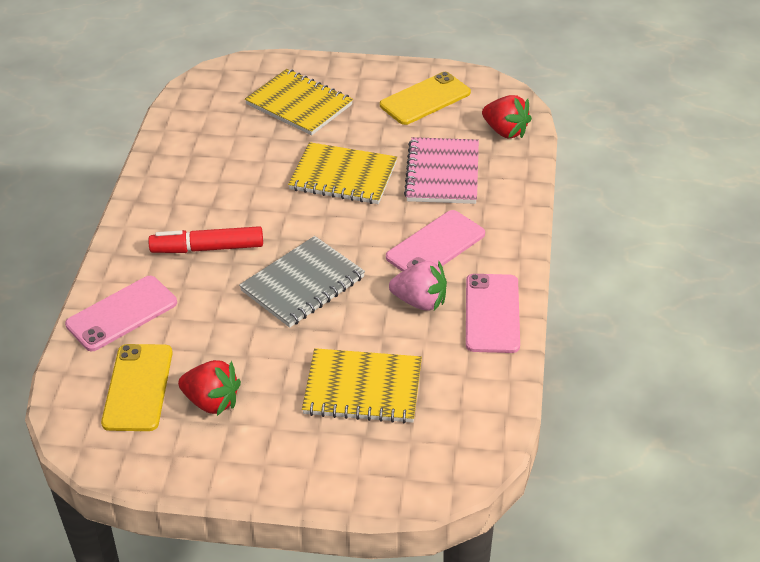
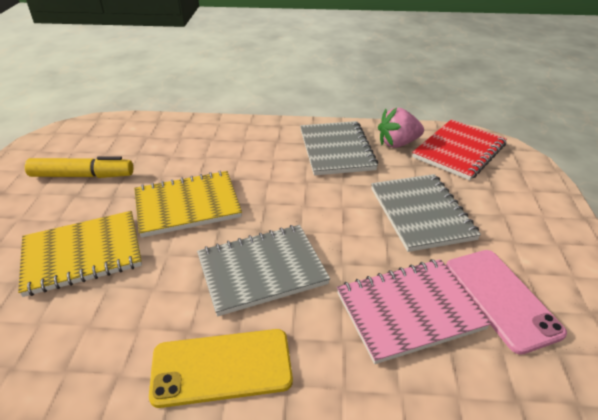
grey notebook: 1 -> 3
pink phone: 3 -> 1
red marker: 1 -> 0
red notebook: 0 -> 1
red strawberry: 2 -> 0
yellow marker: 0 -> 1
yellow notebook: 3 -> 2
yellow phone: 2 -> 1

